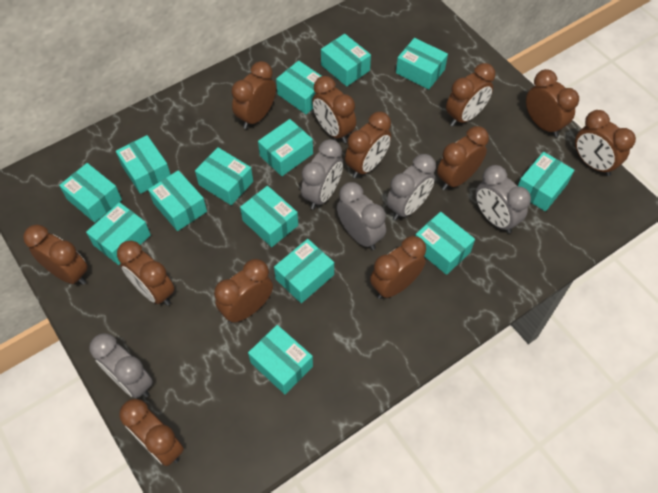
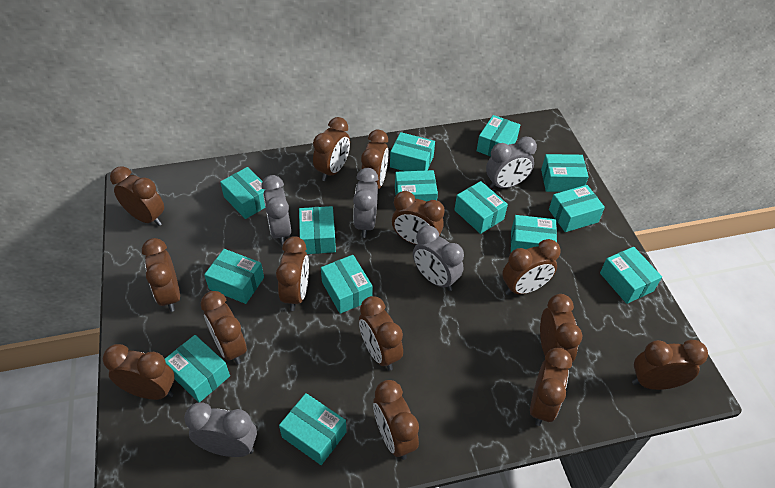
brown clock: 12 -> 14

